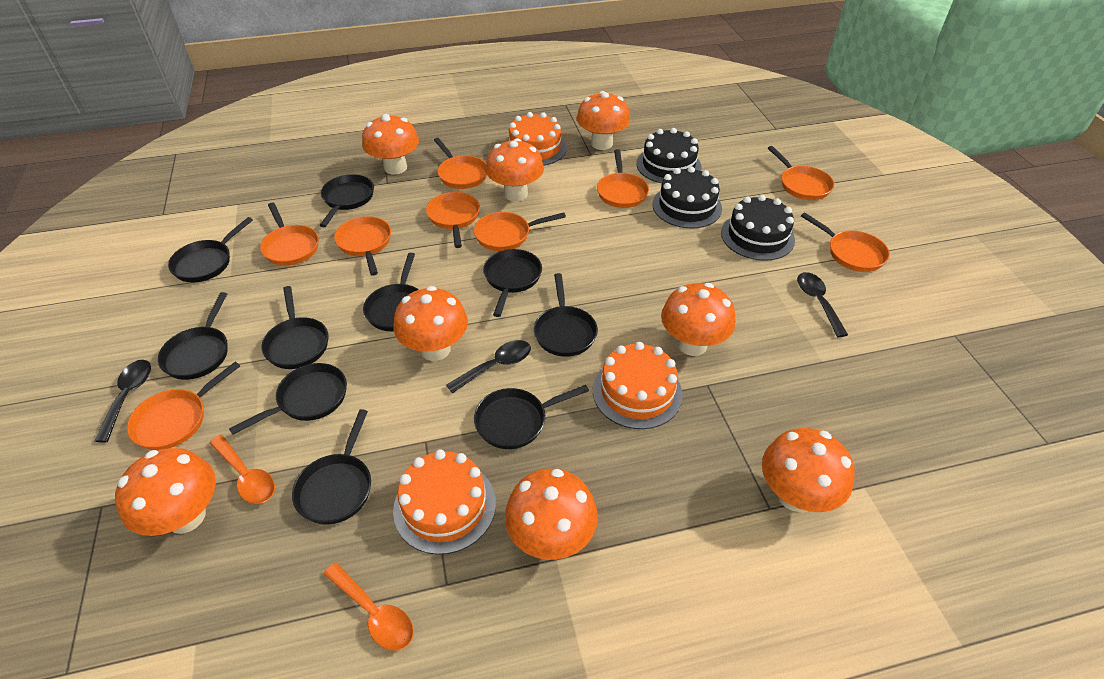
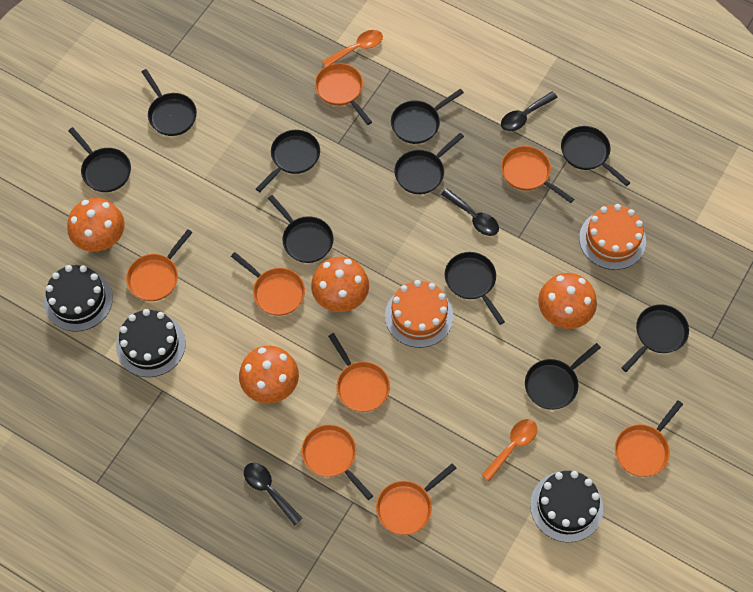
orange cake: 3 -> 2
orange mushroom: 8 -> 4
orange pan: 9 -> 8

